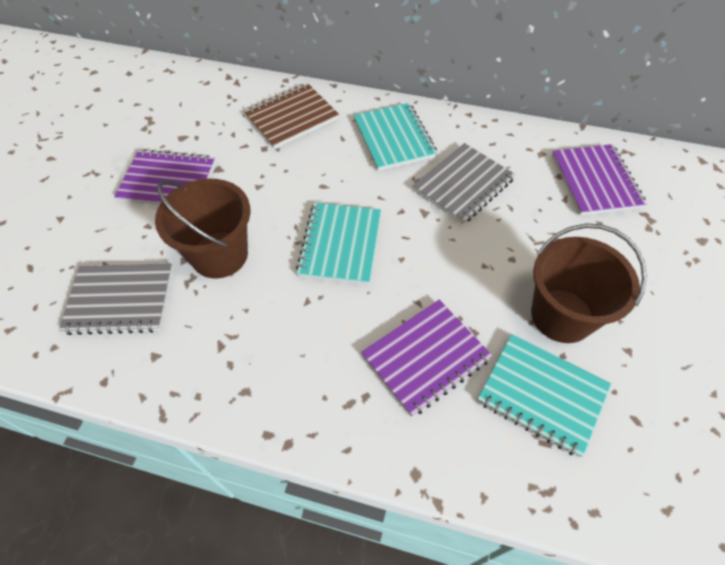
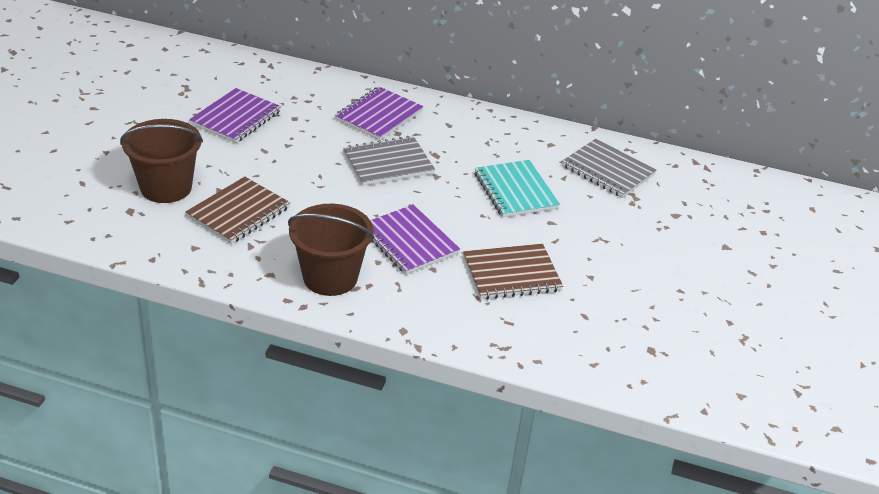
brown notebook: 1 -> 2
turquoise notebook: 3 -> 1

